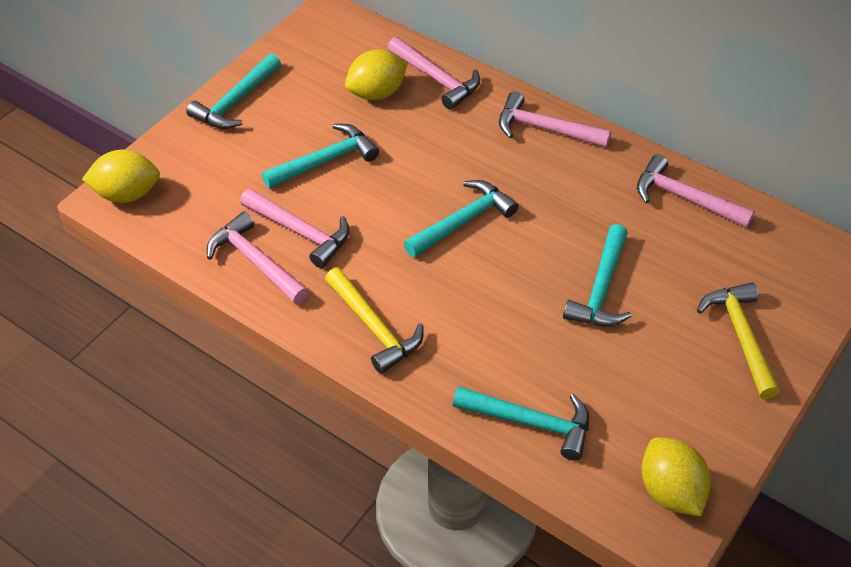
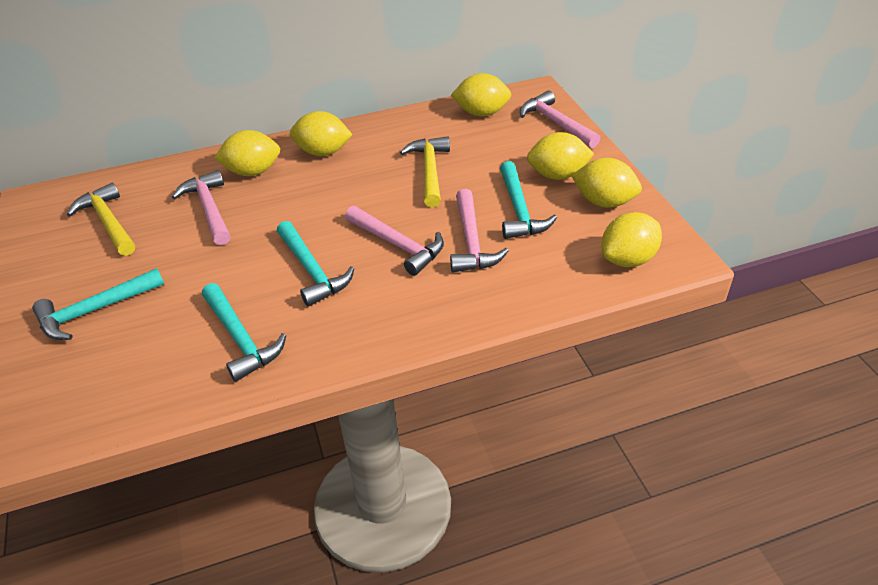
pink hammer: 5 -> 4
turquoise hammer: 5 -> 4
yellow lemon: 3 -> 6

